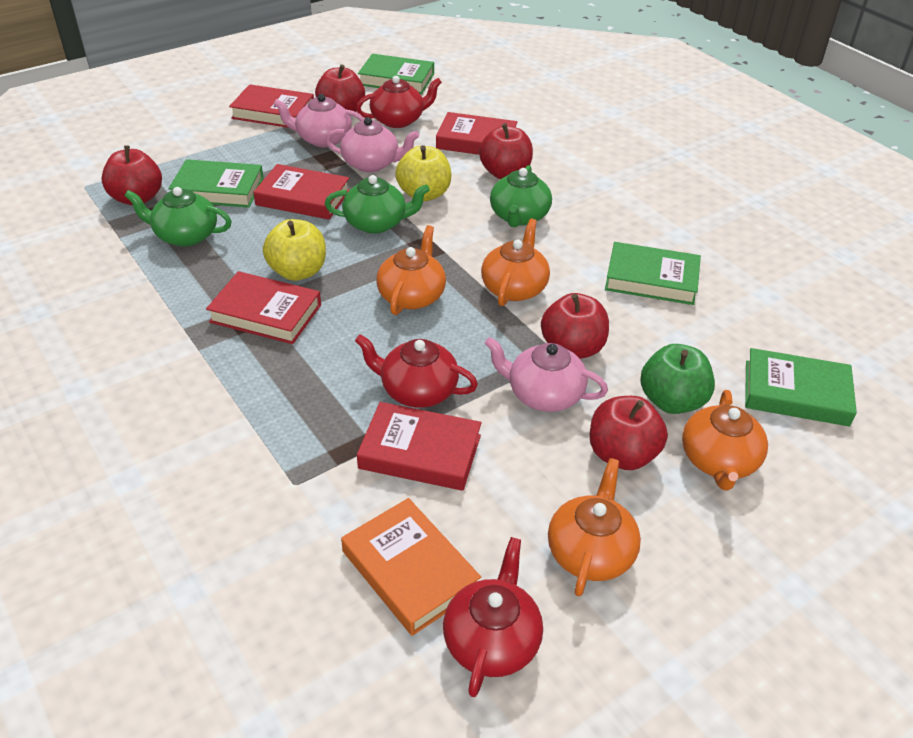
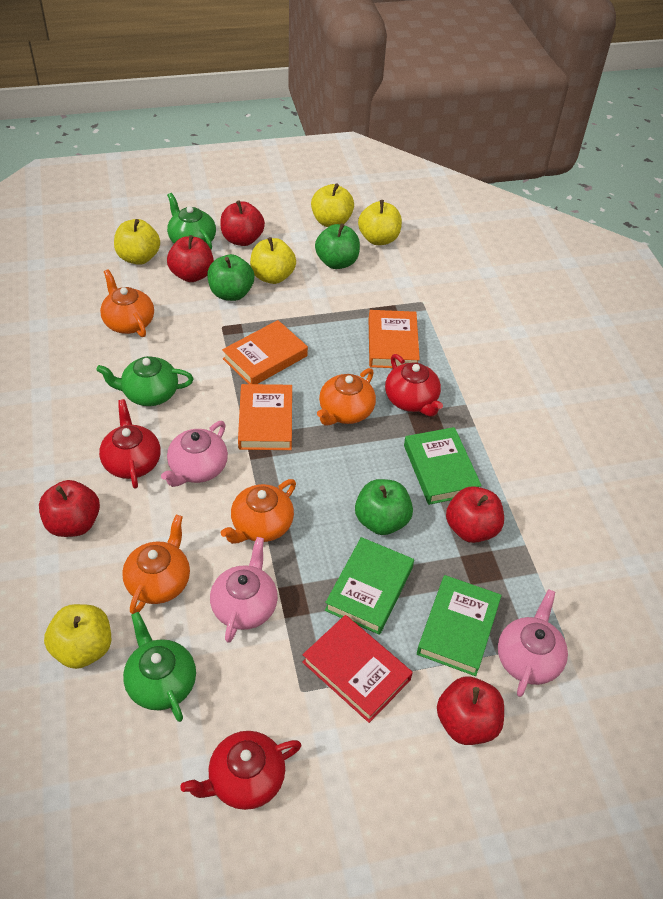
green apple: 1 -> 3
green book: 4 -> 3
orange book: 1 -> 3
red book: 5 -> 1
yellow apple: 2 -> 5

